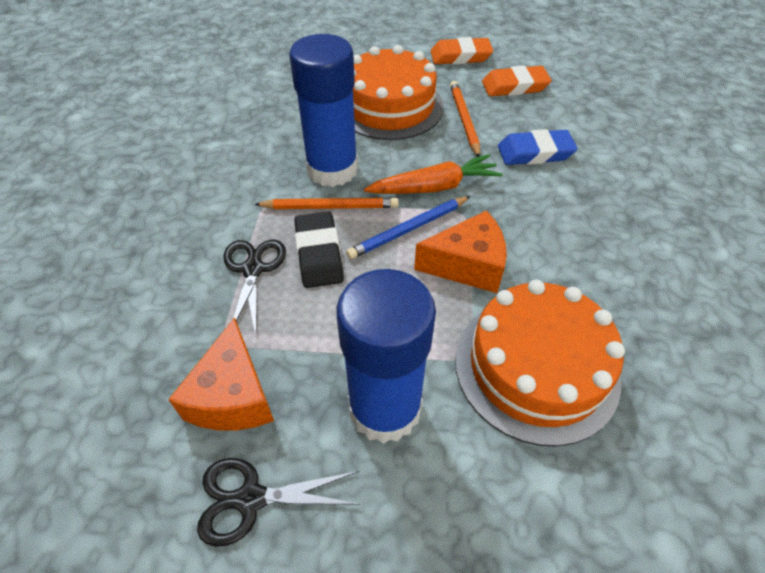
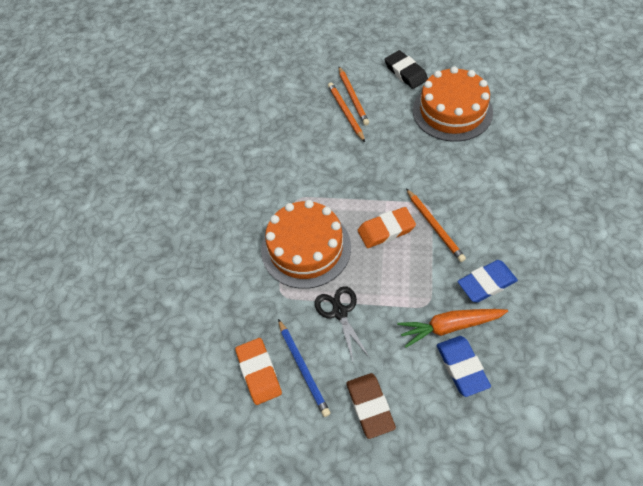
black scissors: 2 -> 1
blue eraser: 1 -> 2
blue glue stick: 2 -> 0
brown eraser: 0 -> 1
orange cheese: 2 -> 0
orange pencil: 2 -> 3

